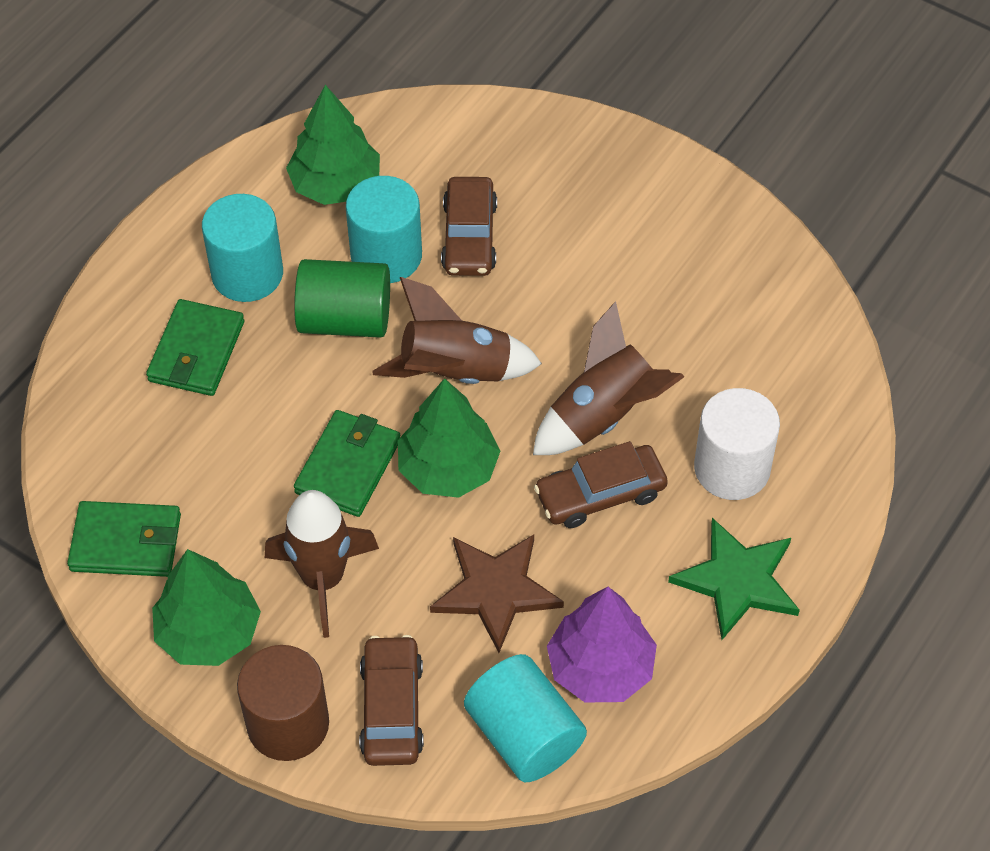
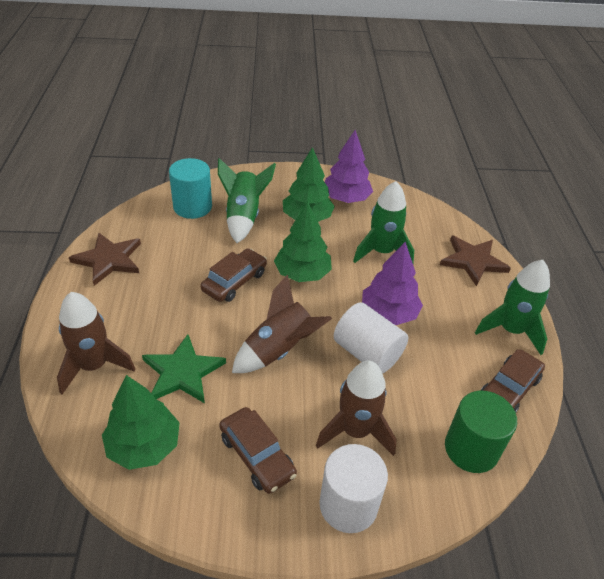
brown cylinder: 1 -> 0
brown star: 1 -> 2
green rocket: 0 -> 3
green wallet: 3 -> 0
purple tree: 1 -> 2
turquoise cylinder: 3 -> 1
white cylinder: 1 -> 2

